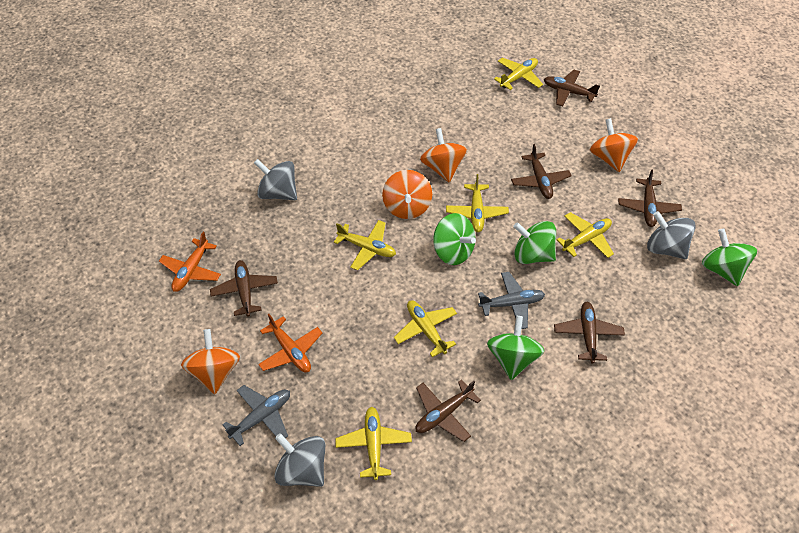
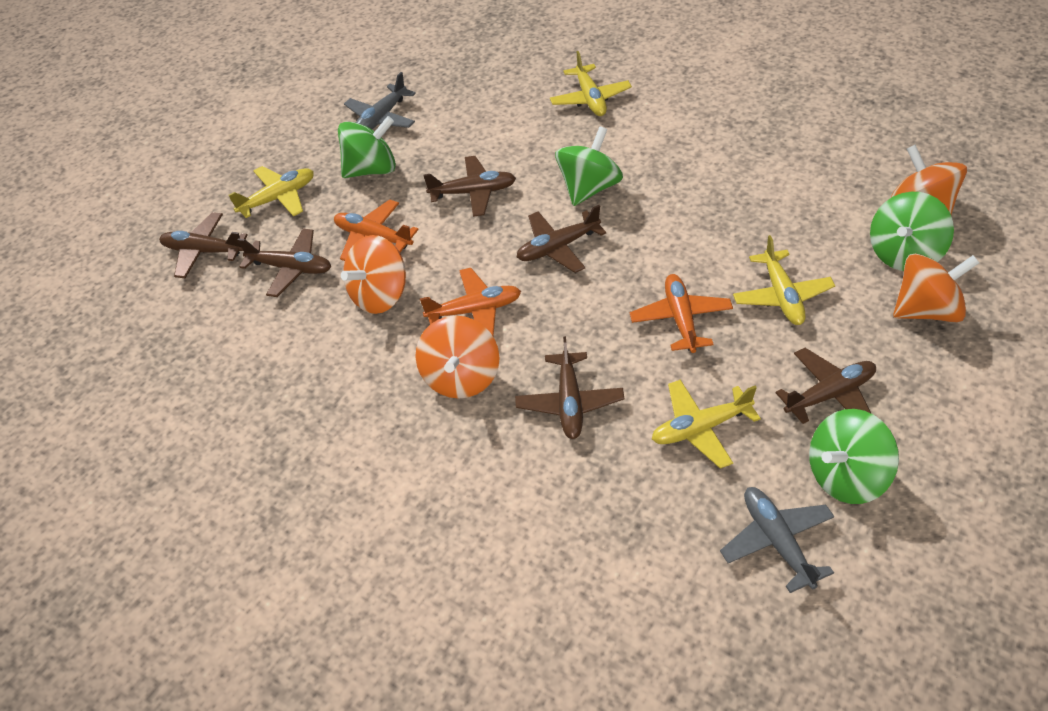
grey spinning top: 3 -> 0
orange plane: 2 -> 3
yellow plane: 6 -> 4

